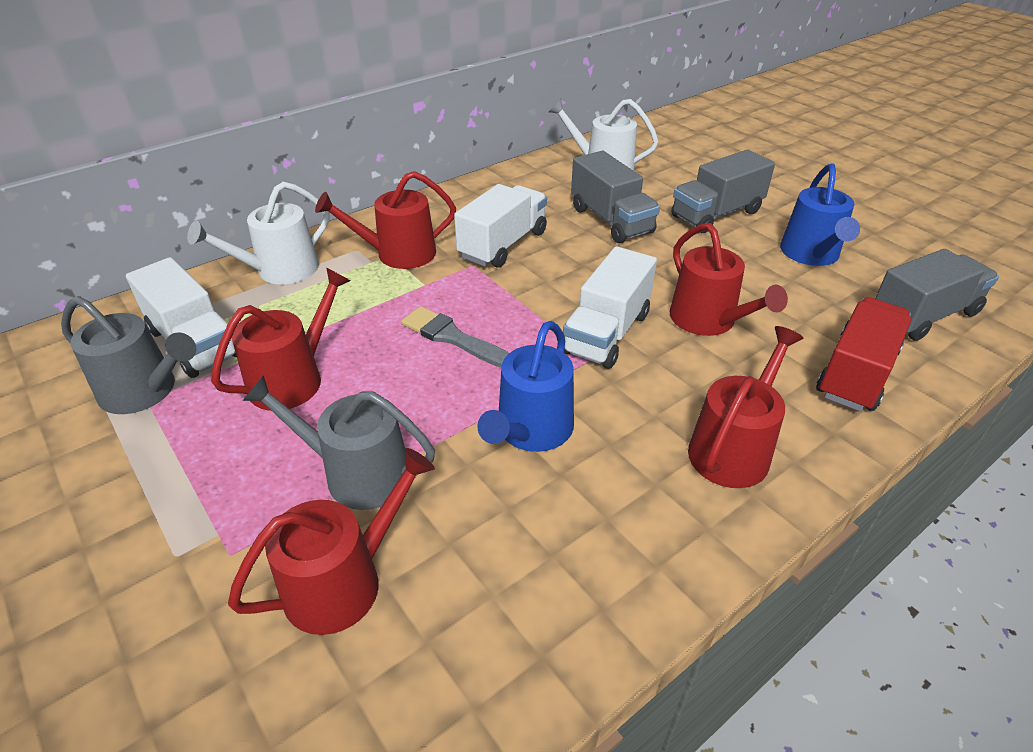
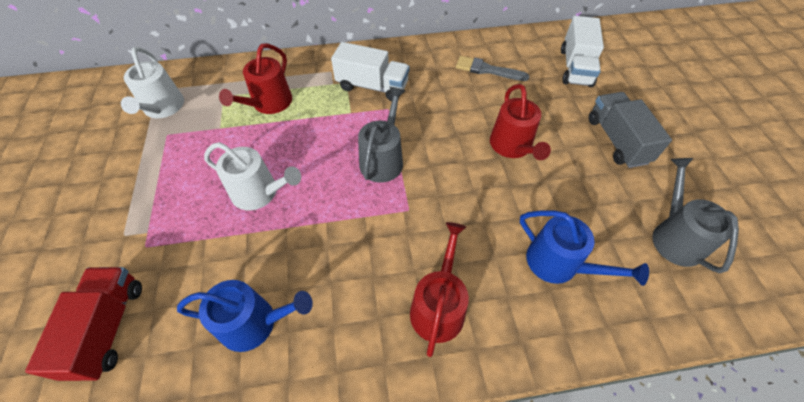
grey truck: 3 -> 1
red watering can: 5 -> 3
white truck: 3 -> 2

